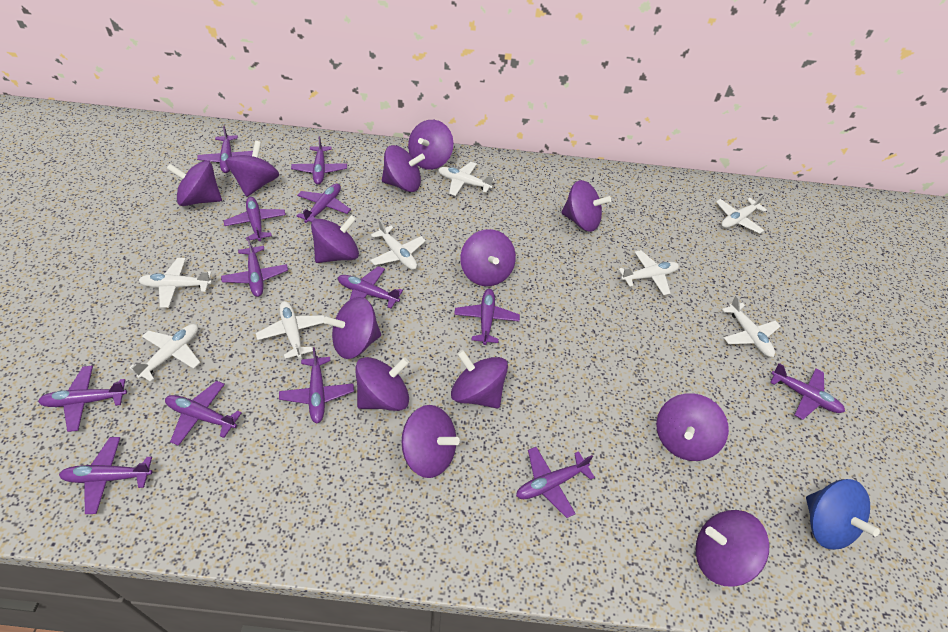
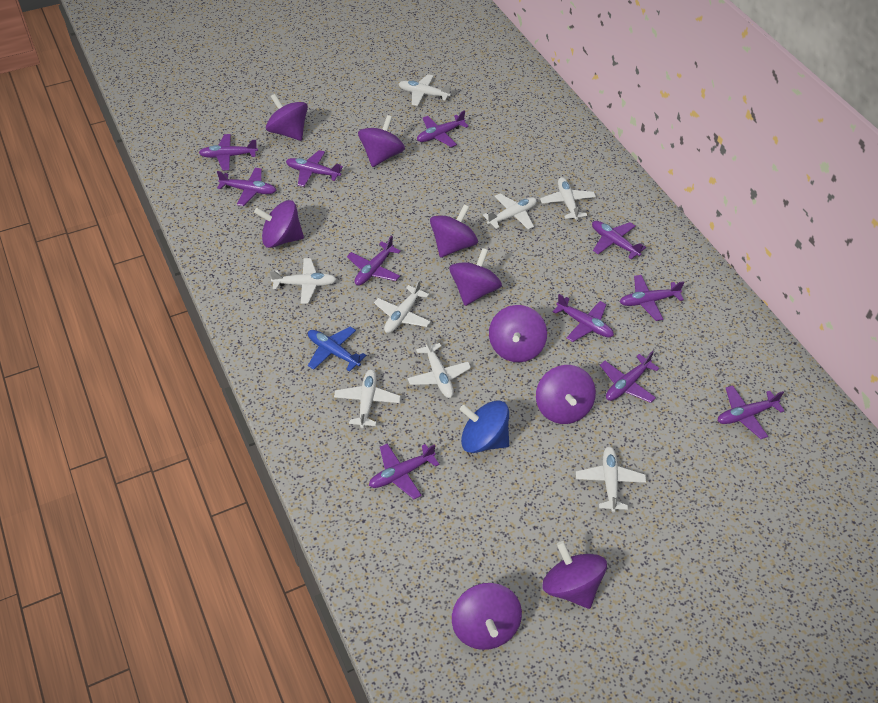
blue plane: 0 -> 1
purple plane: 13 -> 11
purple spinning top: 13 -> 9

